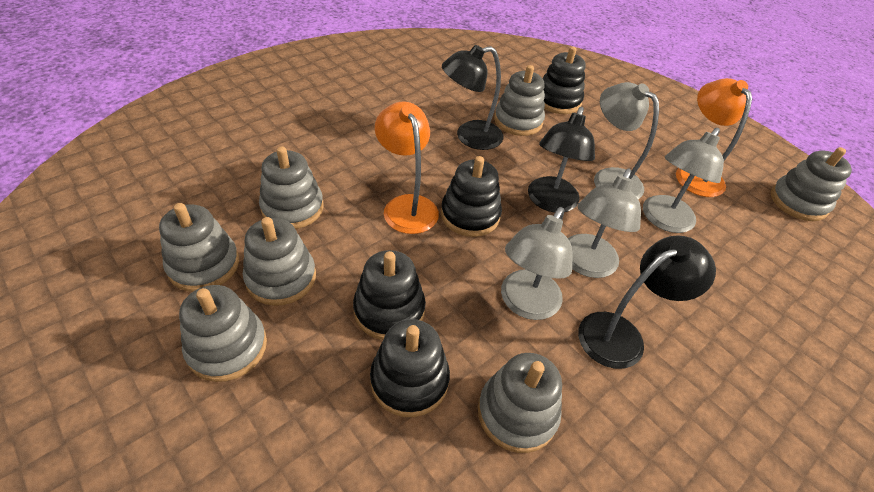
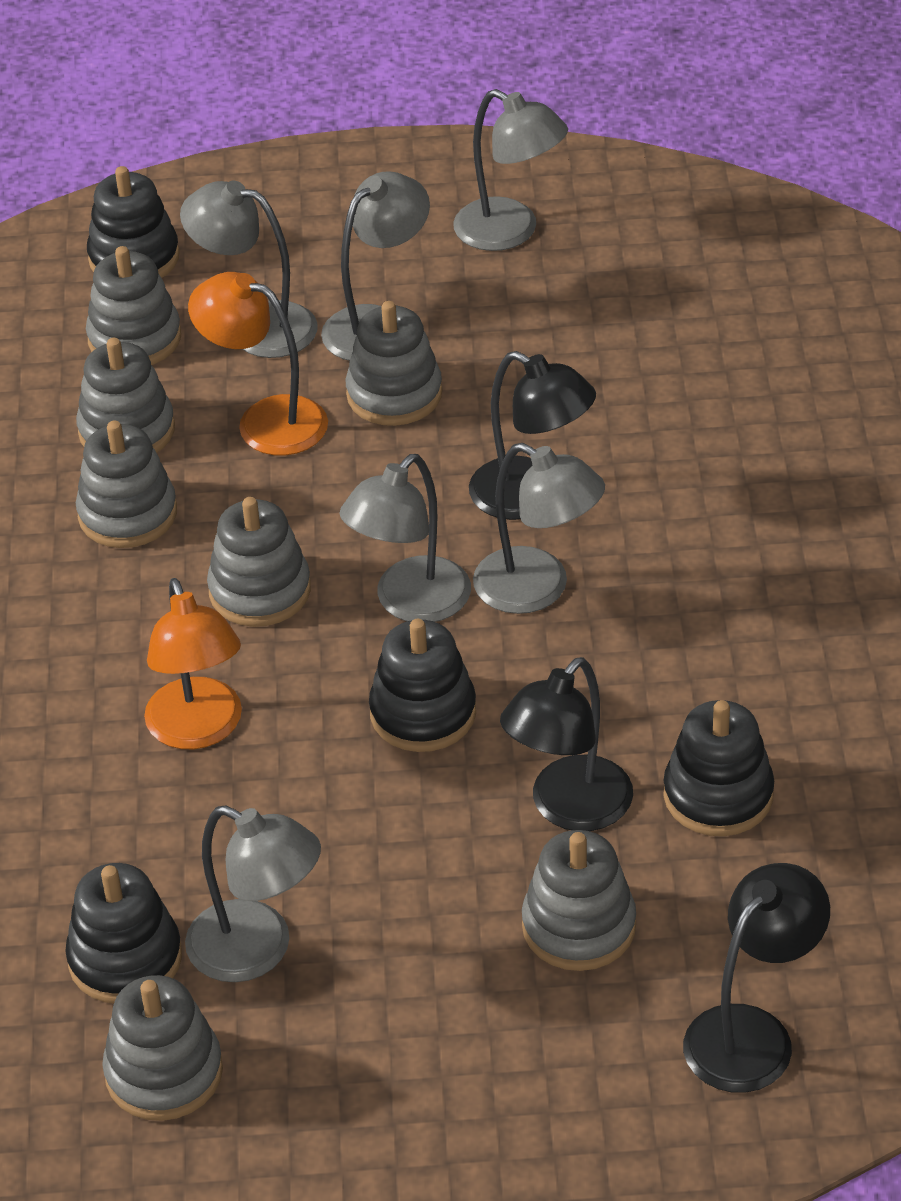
grey lamp: 4 -> 6

